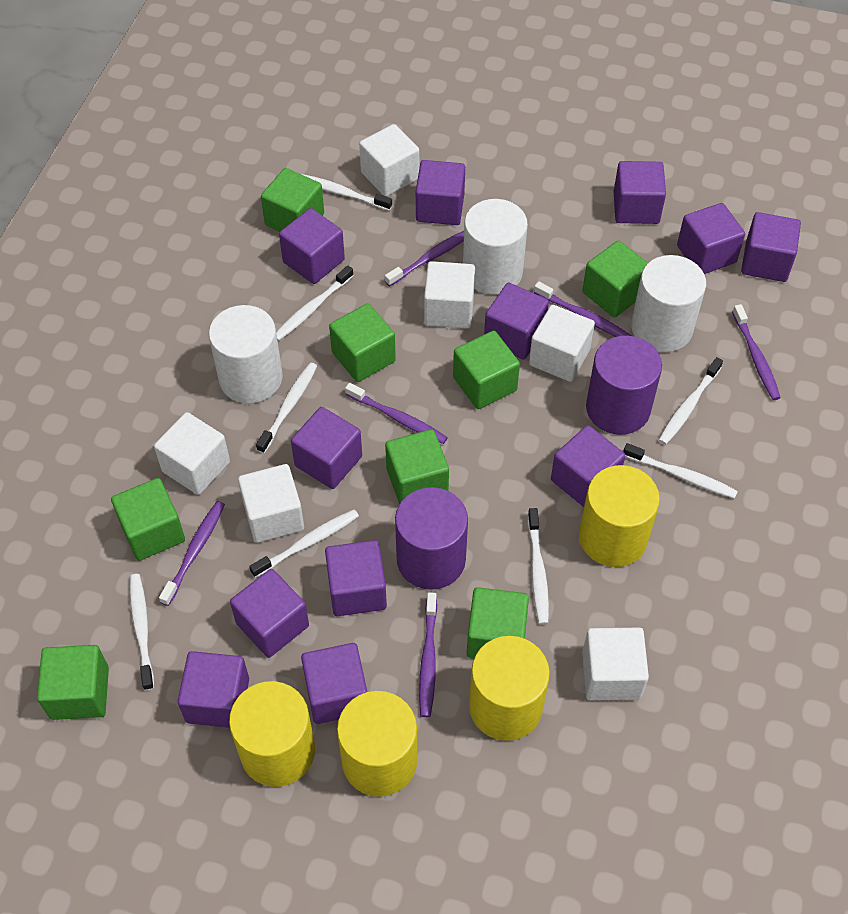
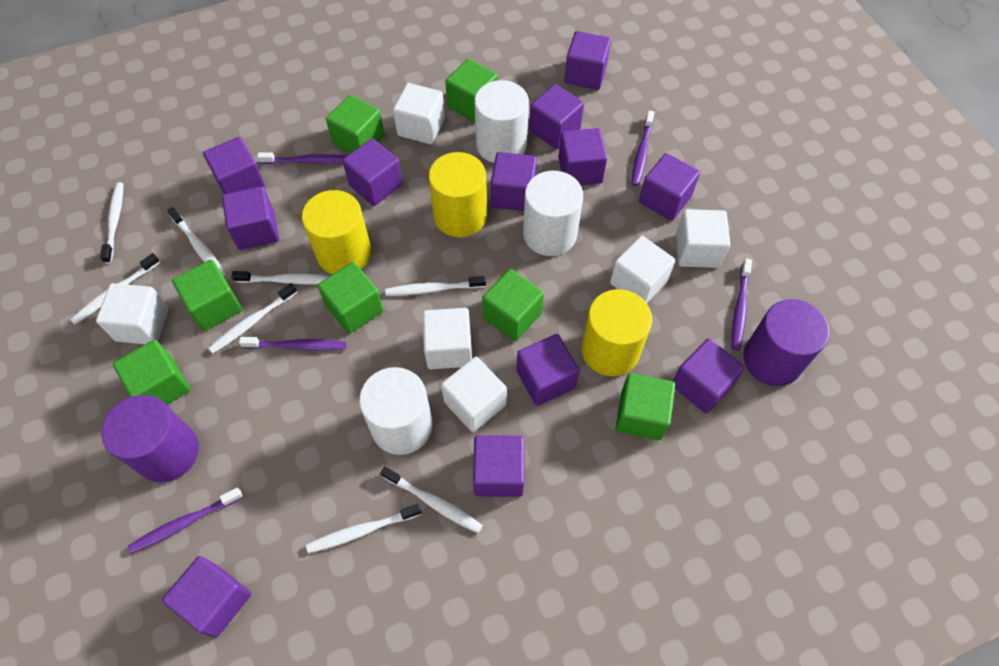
green cube: 8 -> 7
purple toothbrush: 6 -> 5
yellow cylinder: 4 -> 3

